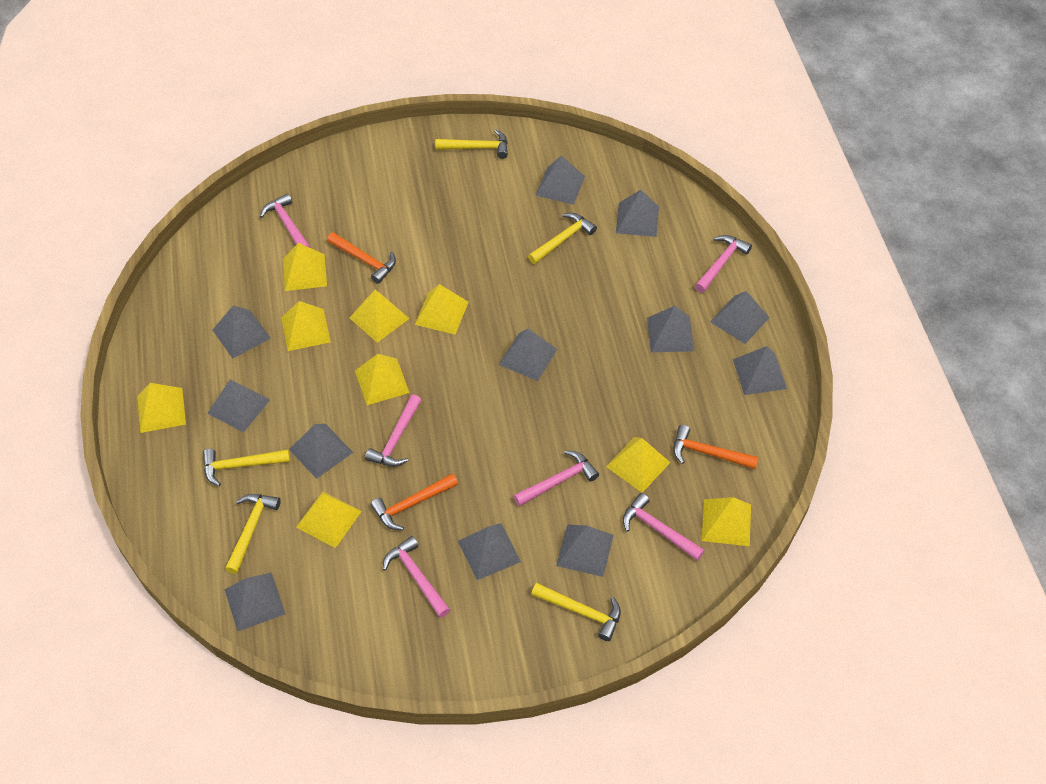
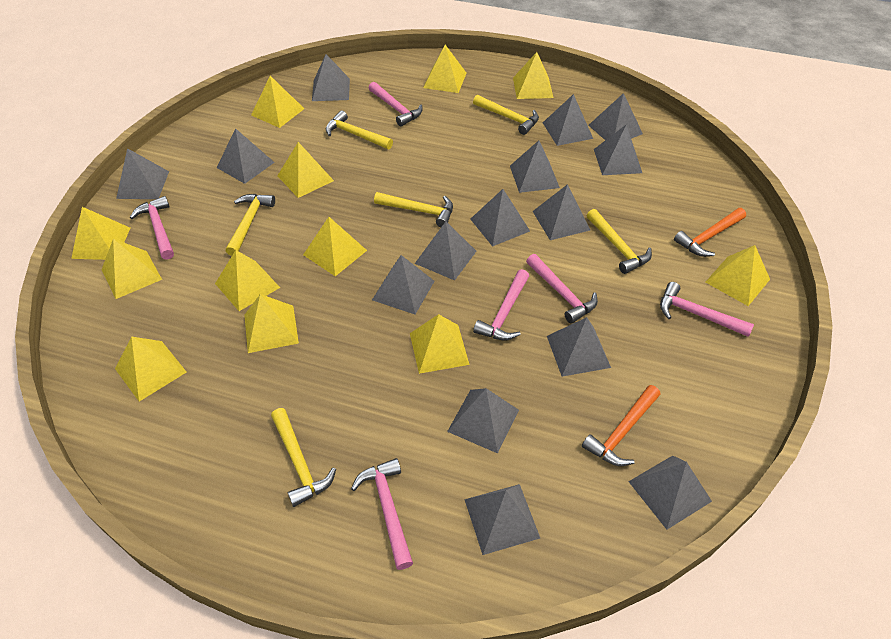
grey pyramid: 12 -> 15
orange hammer: 3 -> 2
yellow hammer: 5 -> 6
yellow pyramid: 9 -> 12

